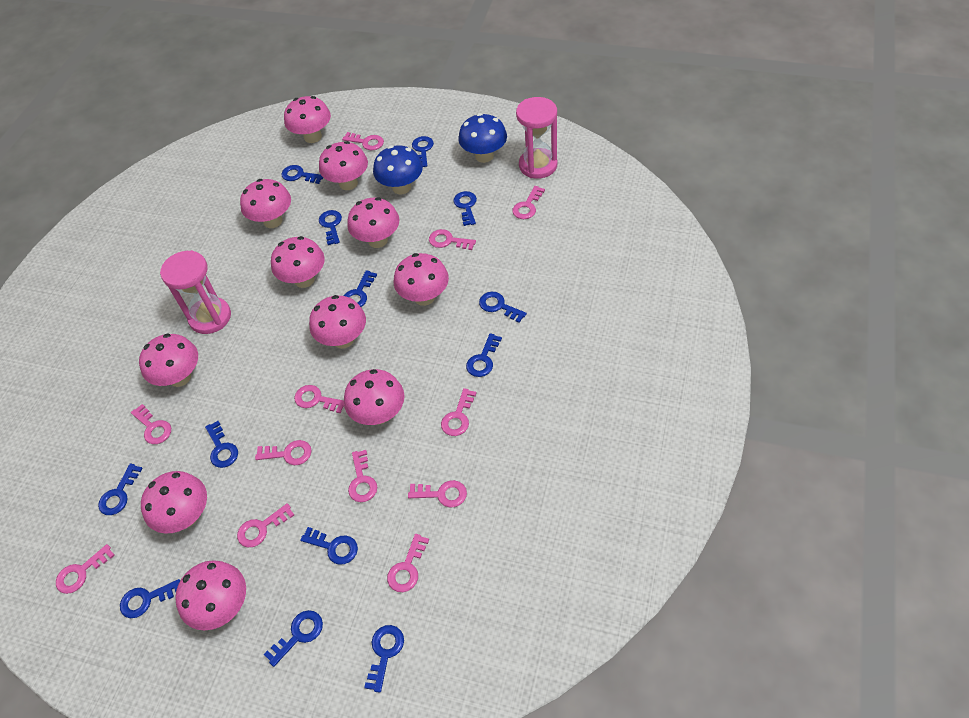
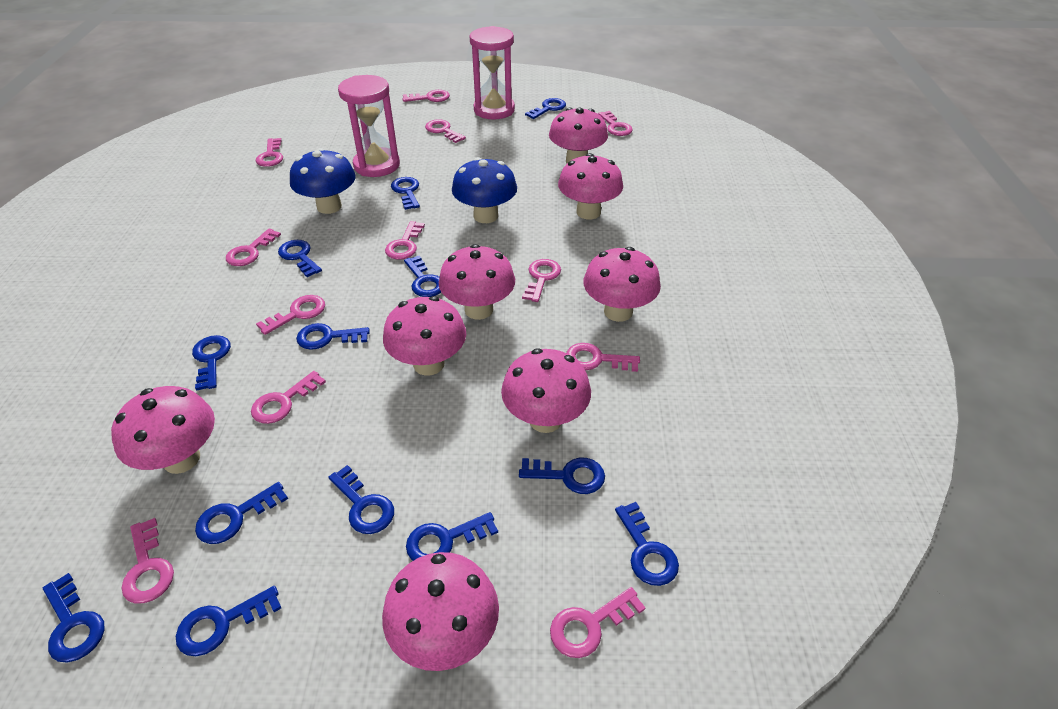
pink mushroom: 11 -> 8

